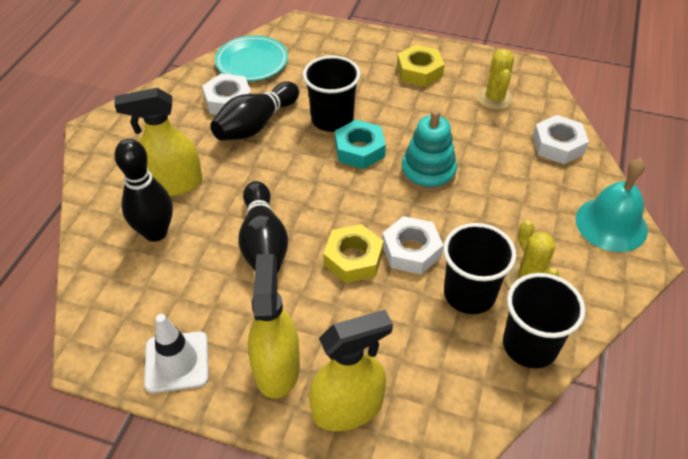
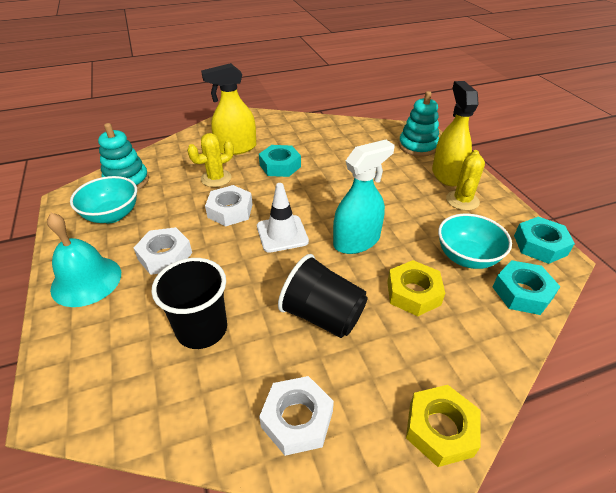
black bowling pin: 3 -> 0
black cup: 3 -> 2
turquoise bowl: 0 -> 2
turquoise nut: 1 -> 3
turquoise plate: 1 -> 0
turquoise spray bottle: 0 -> 1
turquoise stacking toy: 1 -> 2
yellow spray bottle: 3 -> 2

